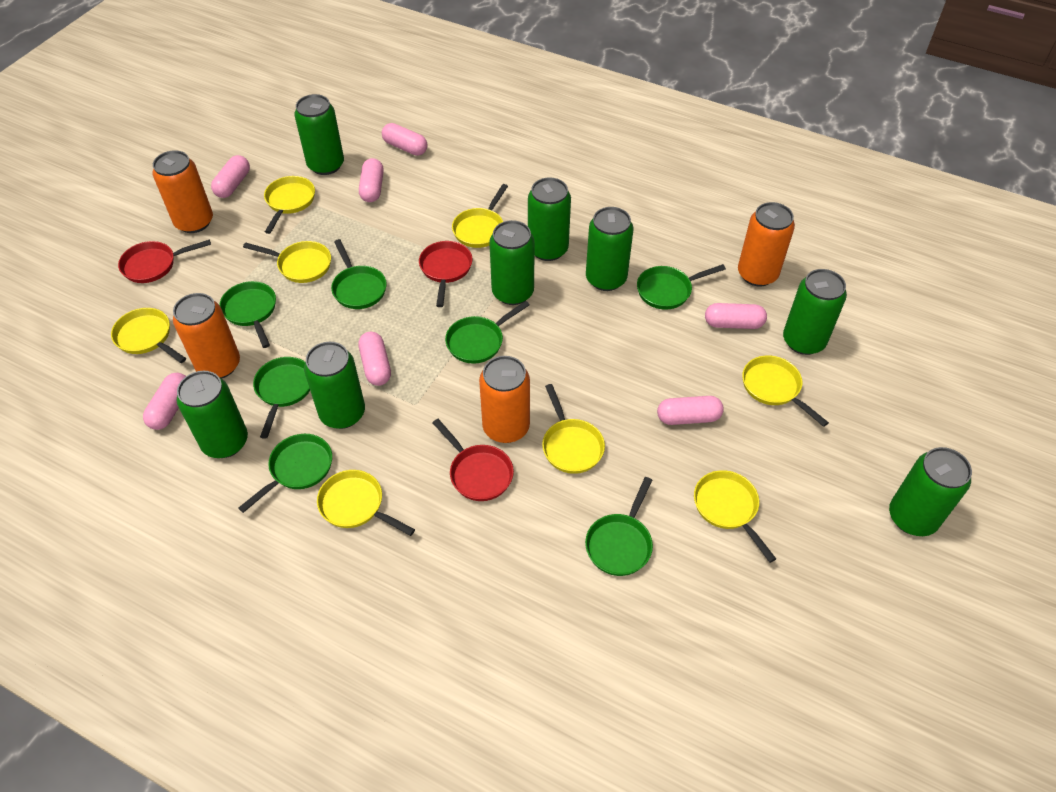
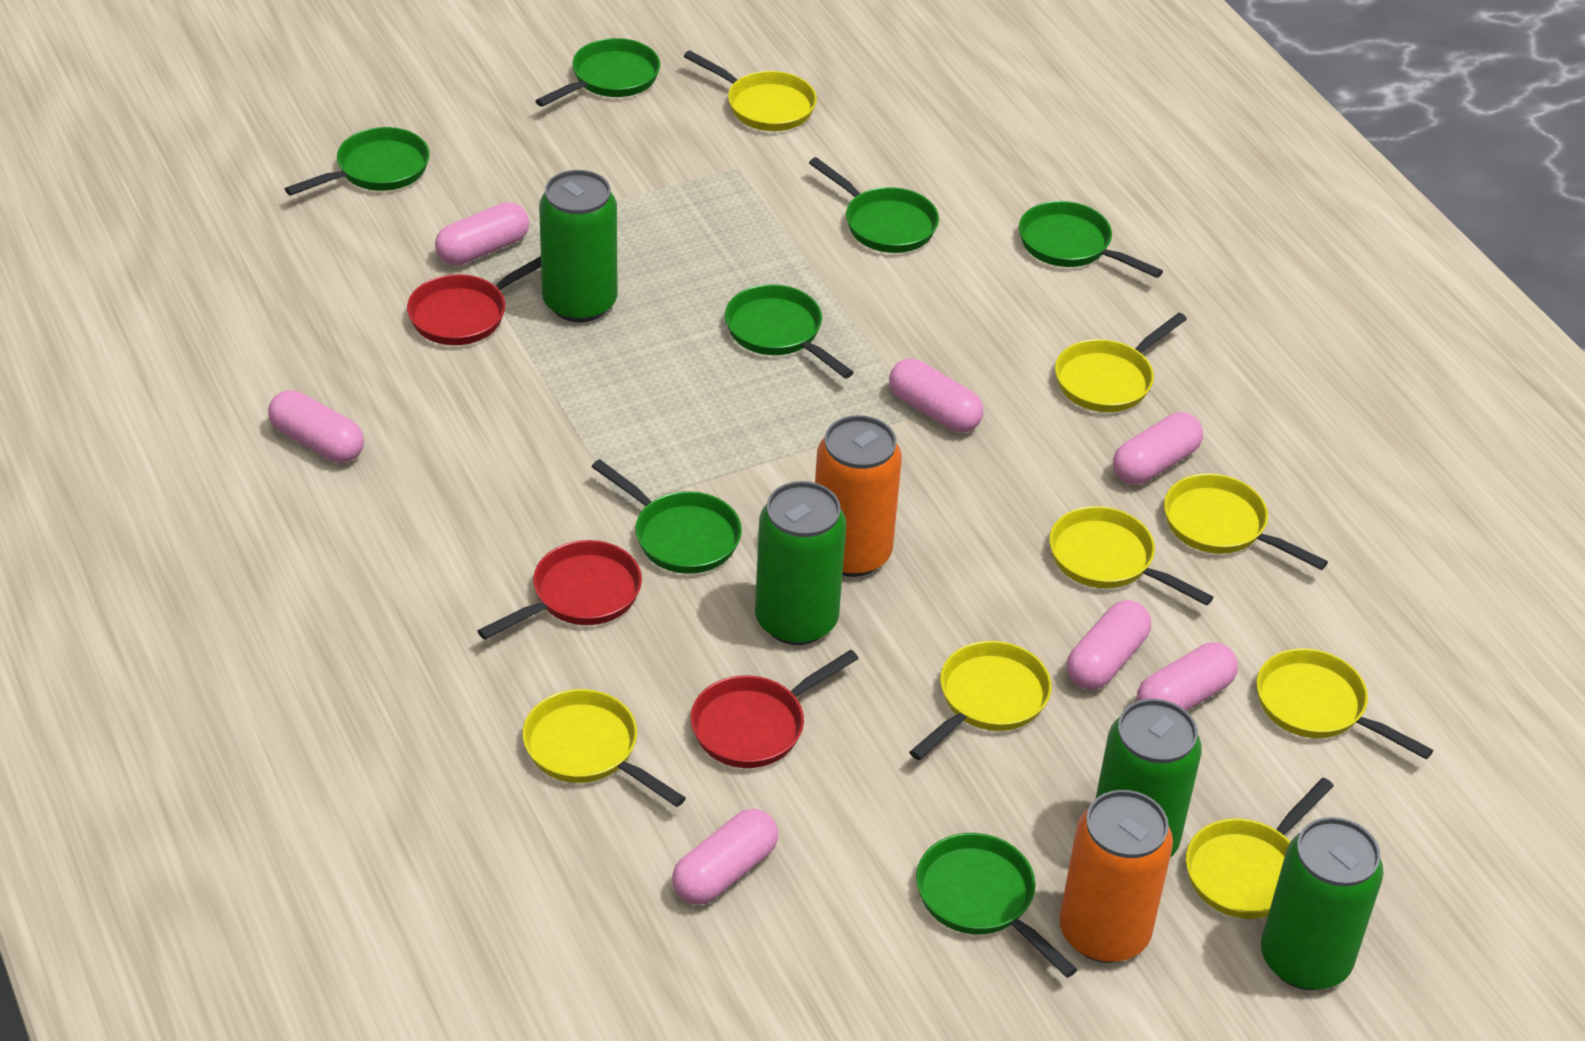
green can: 8 -> 4
orange can: 4 -> 2

